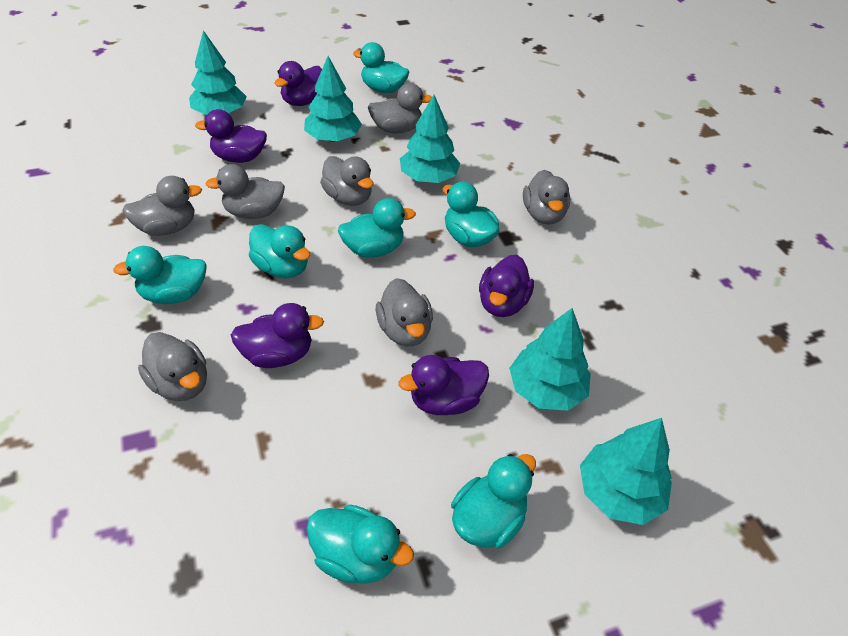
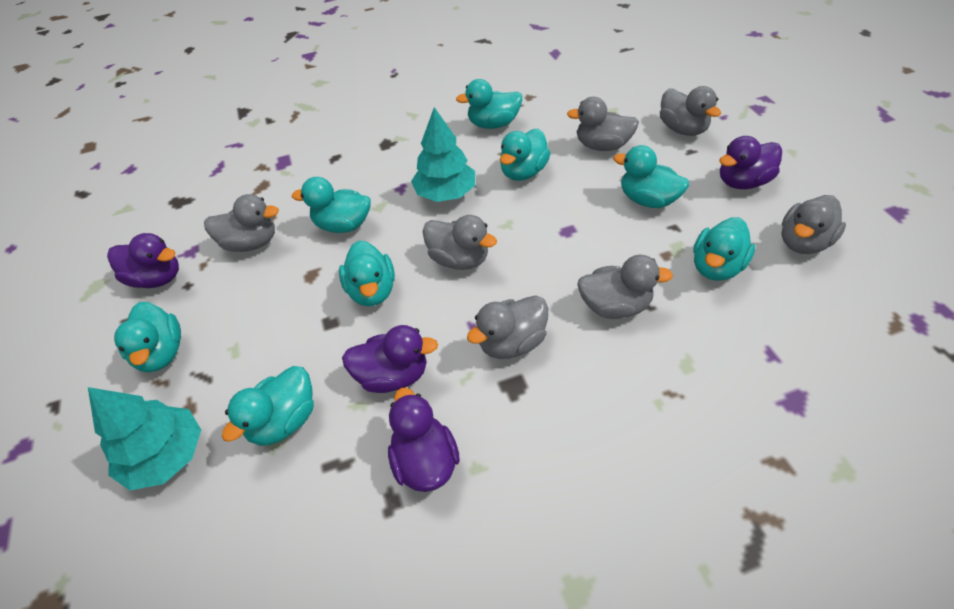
purple duck: 5 -> 4
turquoise duck: 7 -> 8
turquoise tree: 5 -> 2

